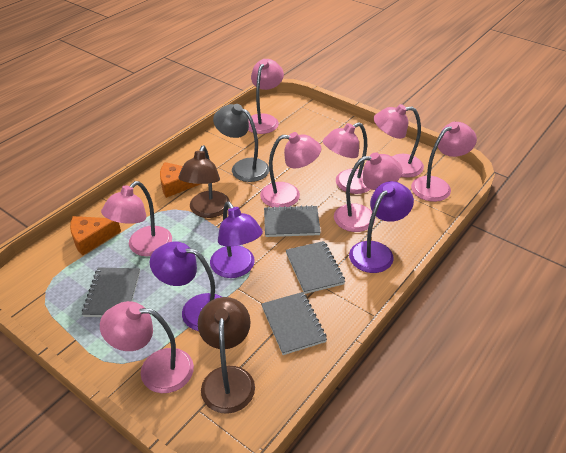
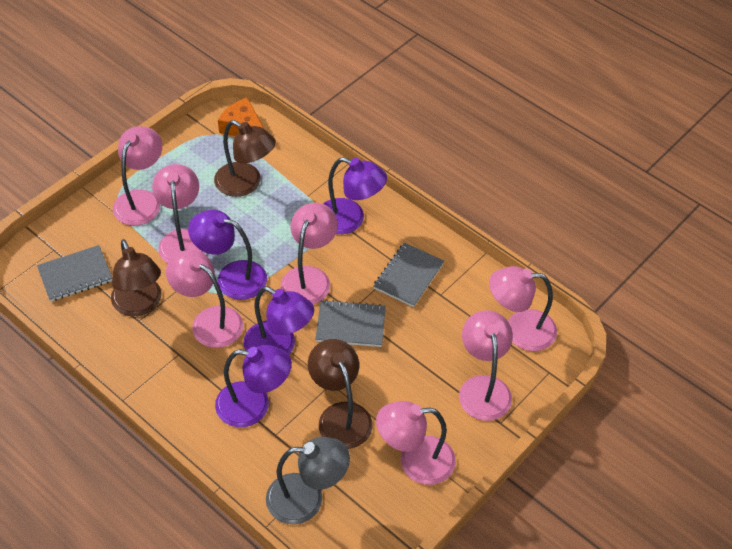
brown lamp: 2 -> 3
grey notebook: 4 -> 3
orange cheese: 2 -> 1
pink lamp: 8 -> 7
purple lamp: 3 -> 4

